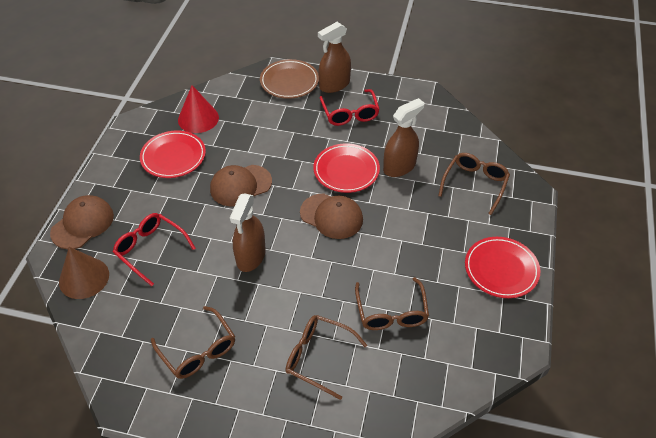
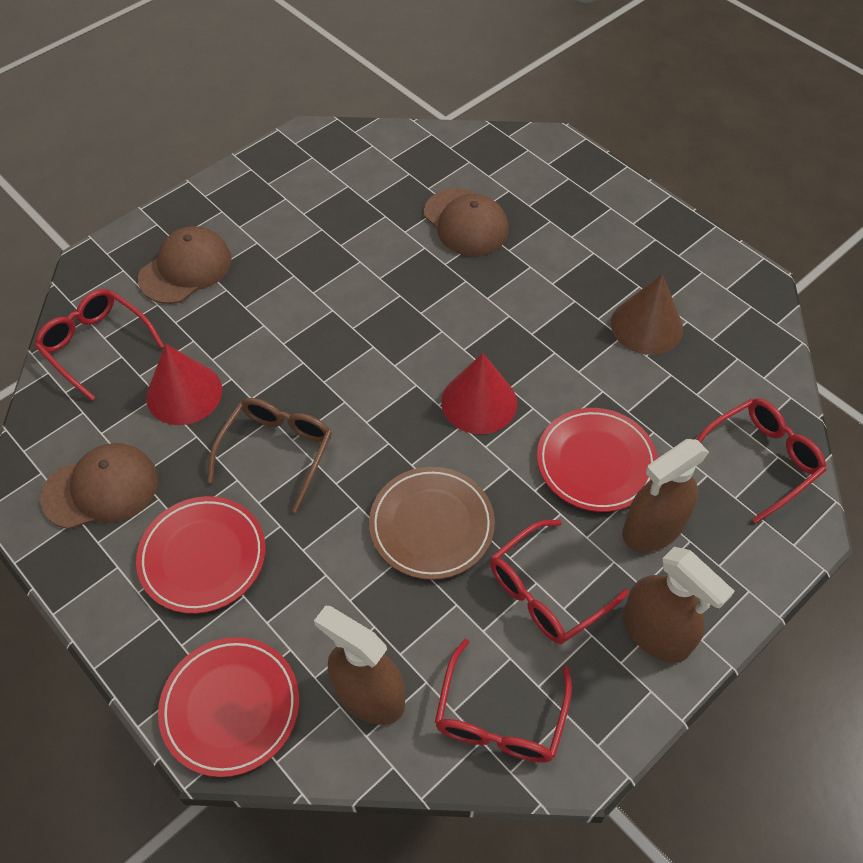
brown glasses: 4 -> 1
red cone: 1 -> 2
red glasses: 2 -> 4

